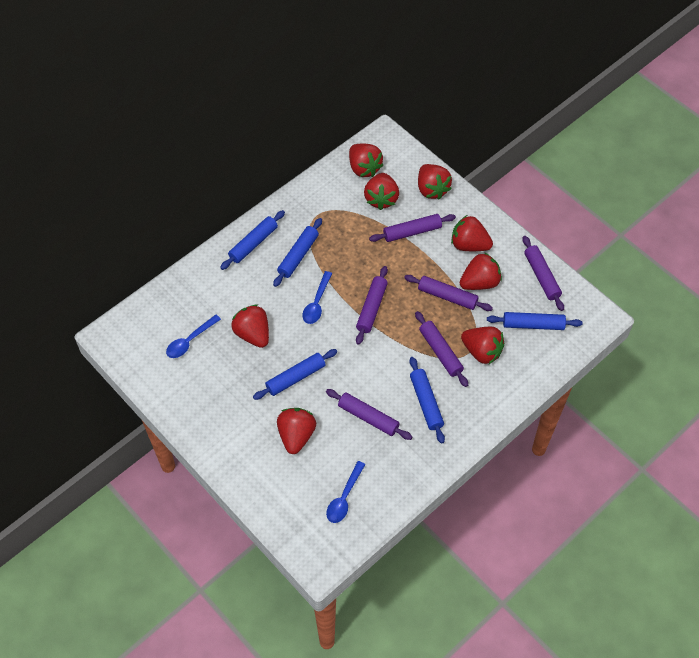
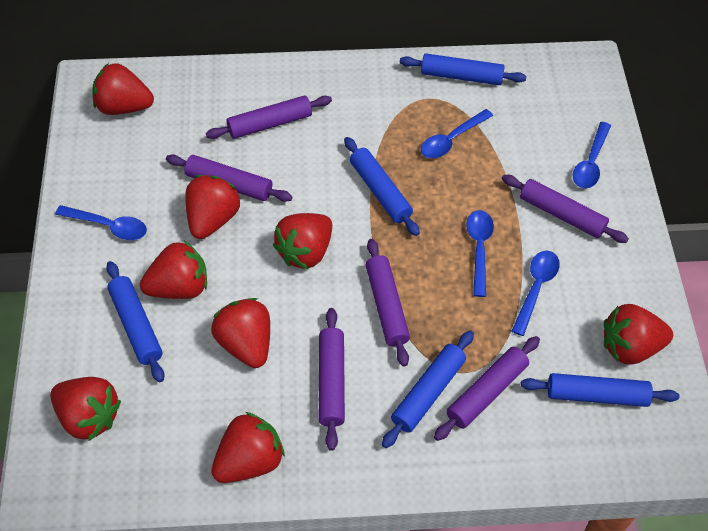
blue spoon: 3 -> 5

